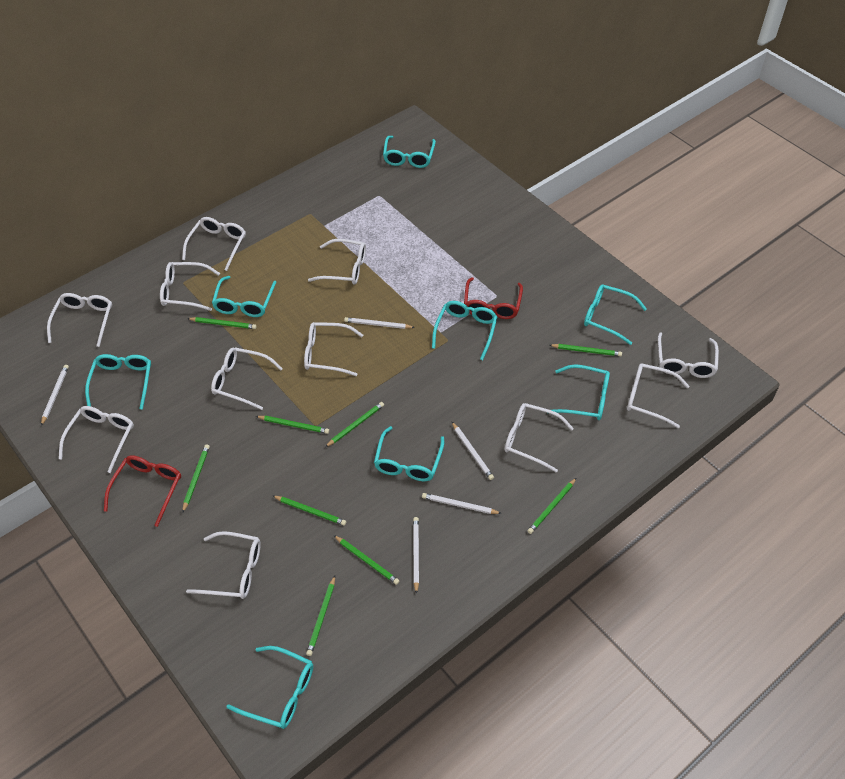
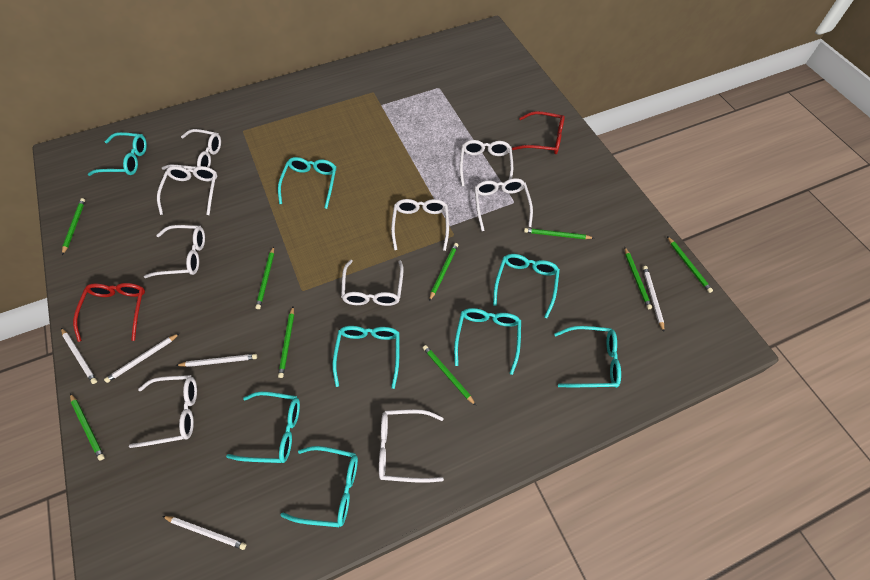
white glasses: 11 -> 9

